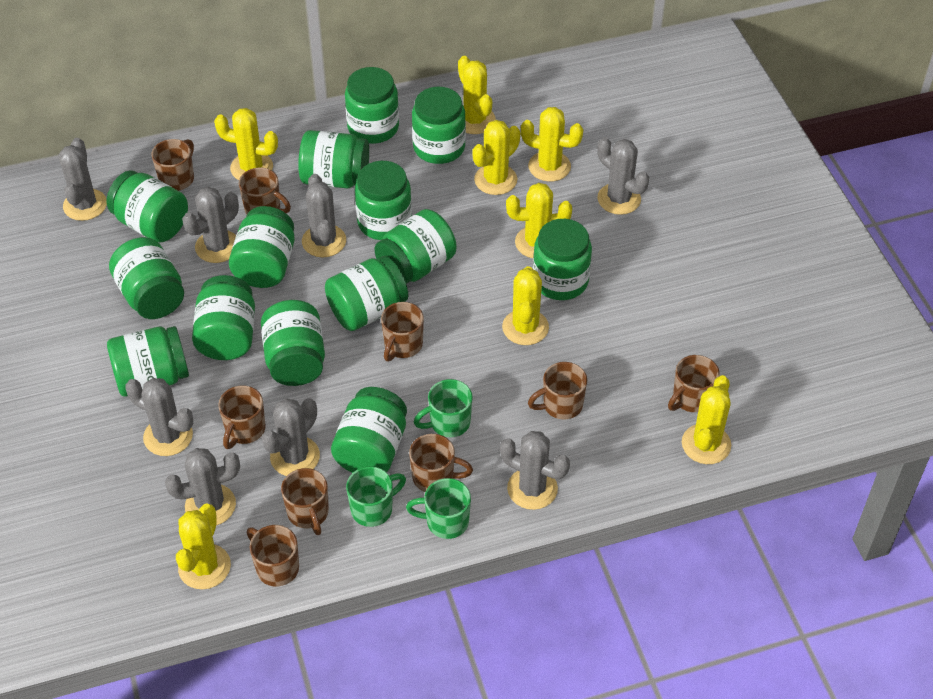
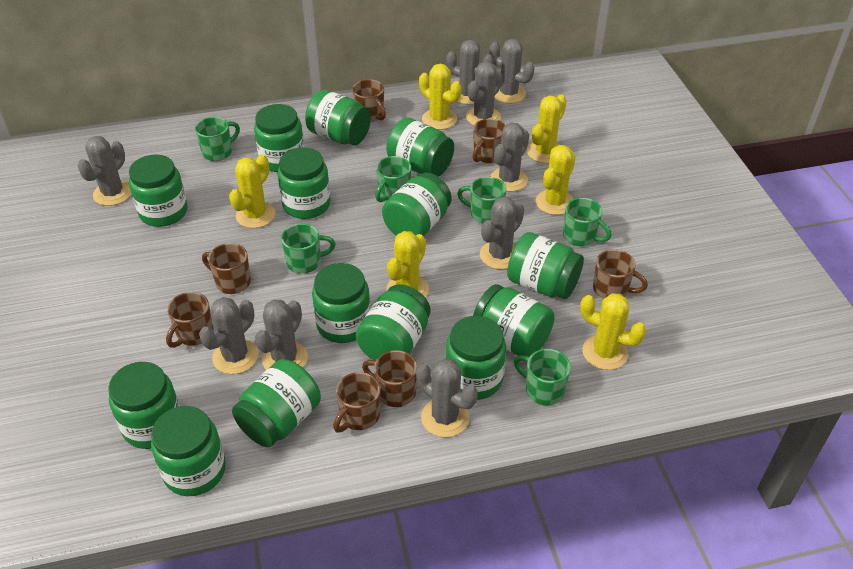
brown mug: 9 -> 7
green mug: 3 -> 6
grey cactus: 8 -> 9
yellow cactus: 8 -> 6

